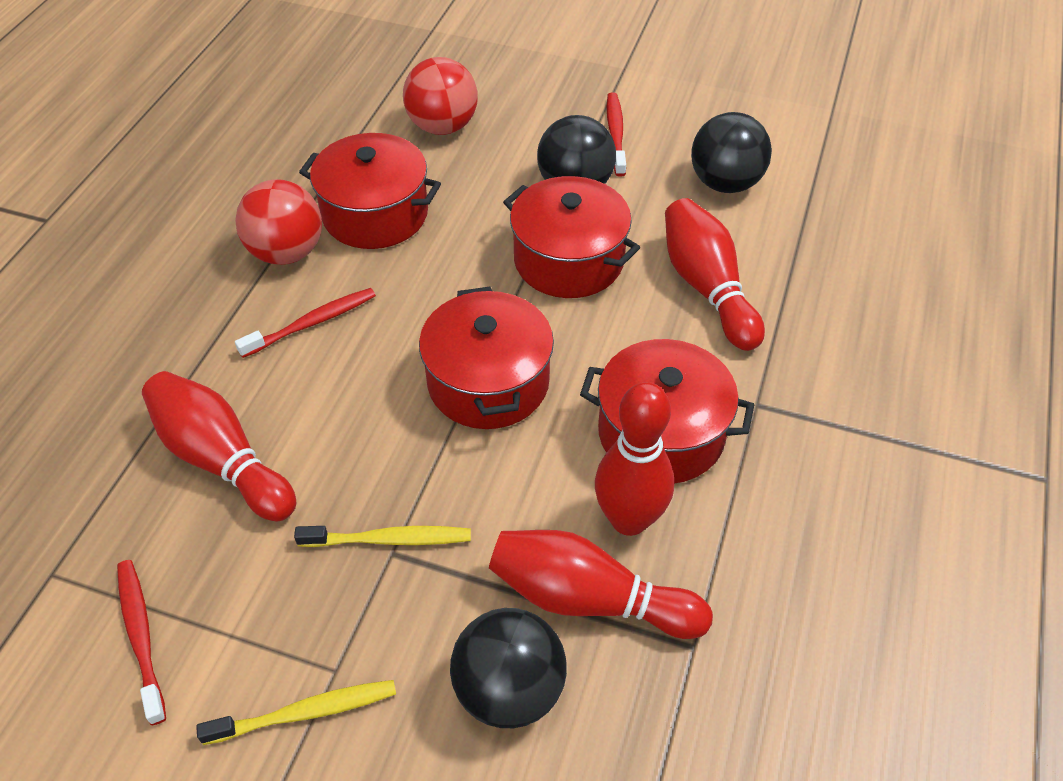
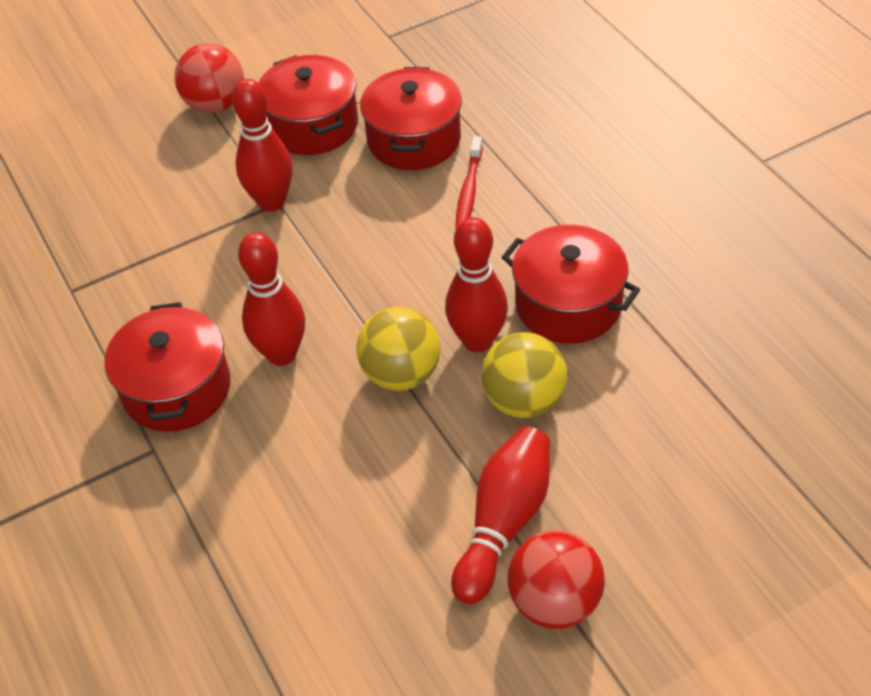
black ball: 3 -> 0
red toothbrush: 3 -> 1
yellow ball: 0 -> 2
yellow toothbrush: 2 -> 0

